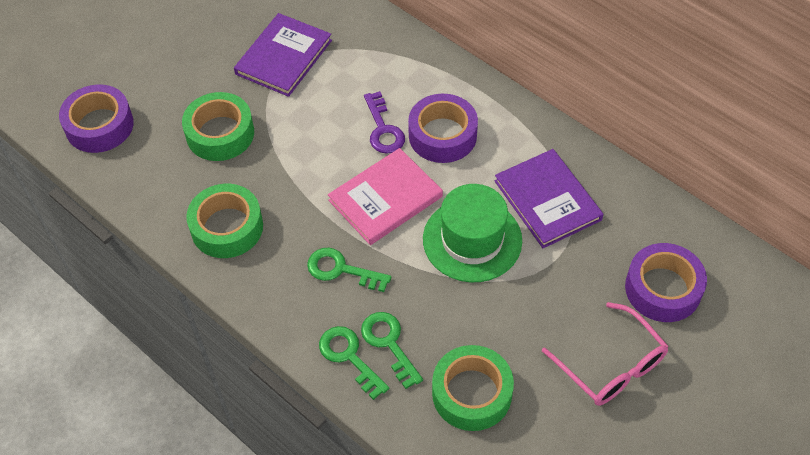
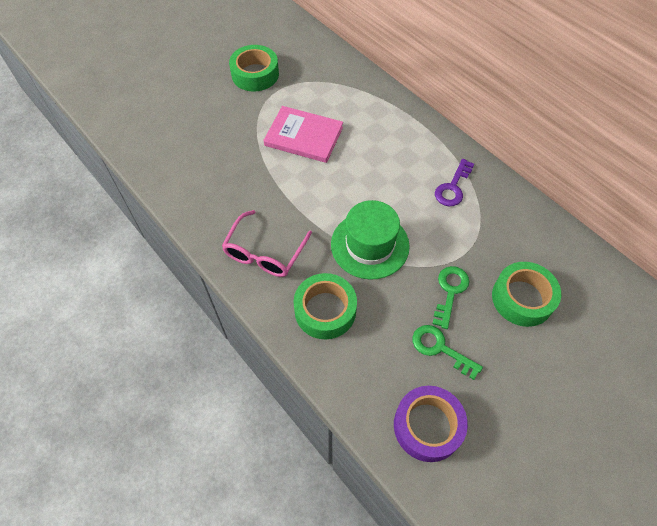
green key: 3 -> 2
purple book: 2 -> 0
purple tape: 3 -> 1

